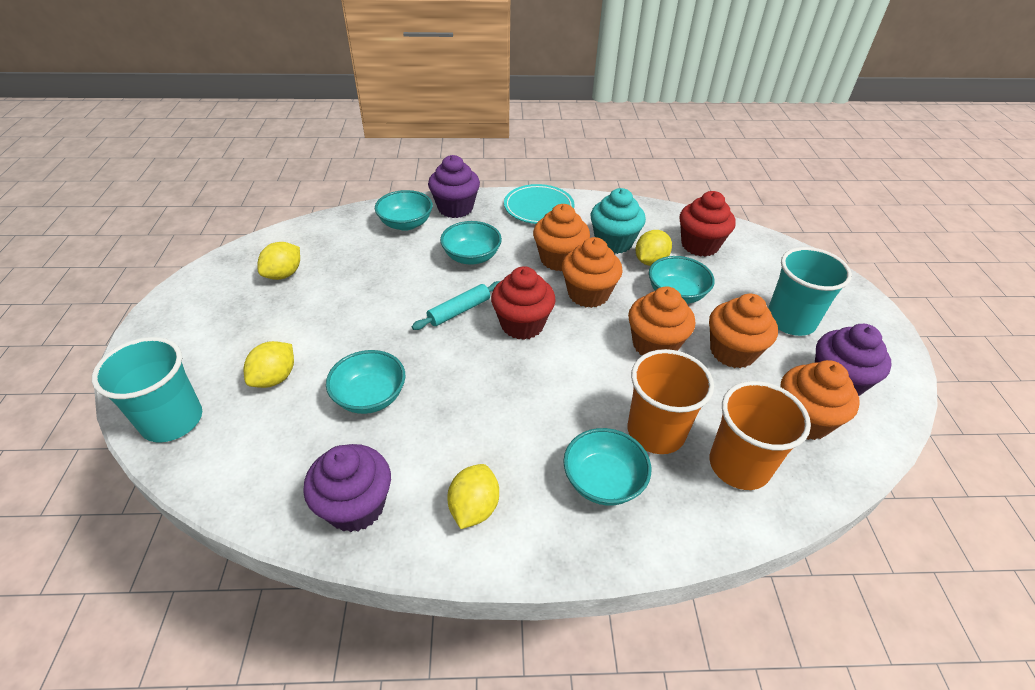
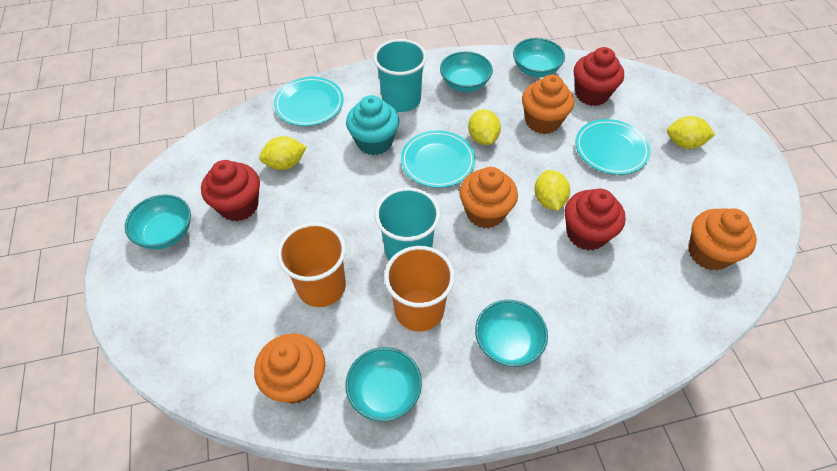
orange cupcake: 5 -> 4
purple cupcake: 3 -> 0
red cupcake: 2 -> 3
turquoise plate: 1 -> 3
turquoise rolling pin: 1 -> 0

